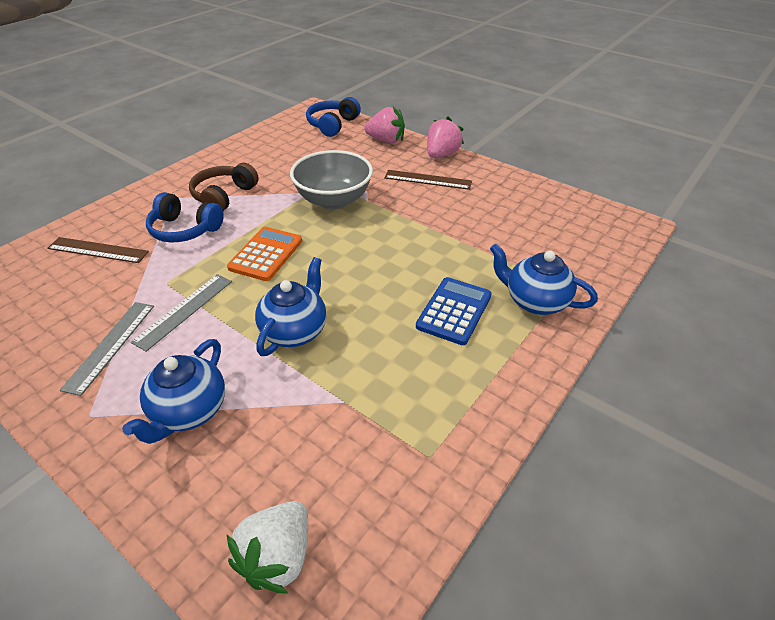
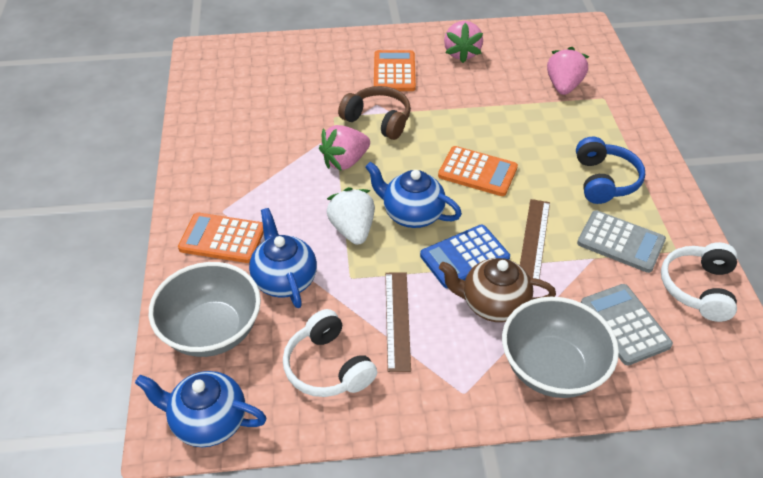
blue headphones: 2 -> 1
brown teapot: 0 -> 1
grey bowl: 1 -> 2
grey calculator: 0 -> 2
grey ruler: 2 -> 0
orange calculator: 1 -> 3
pink strawberry: 2 -> 3
white headphones: 0 -> 2

